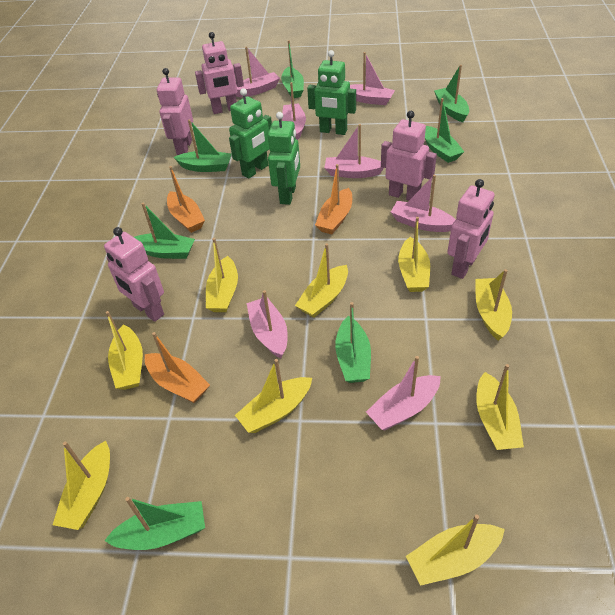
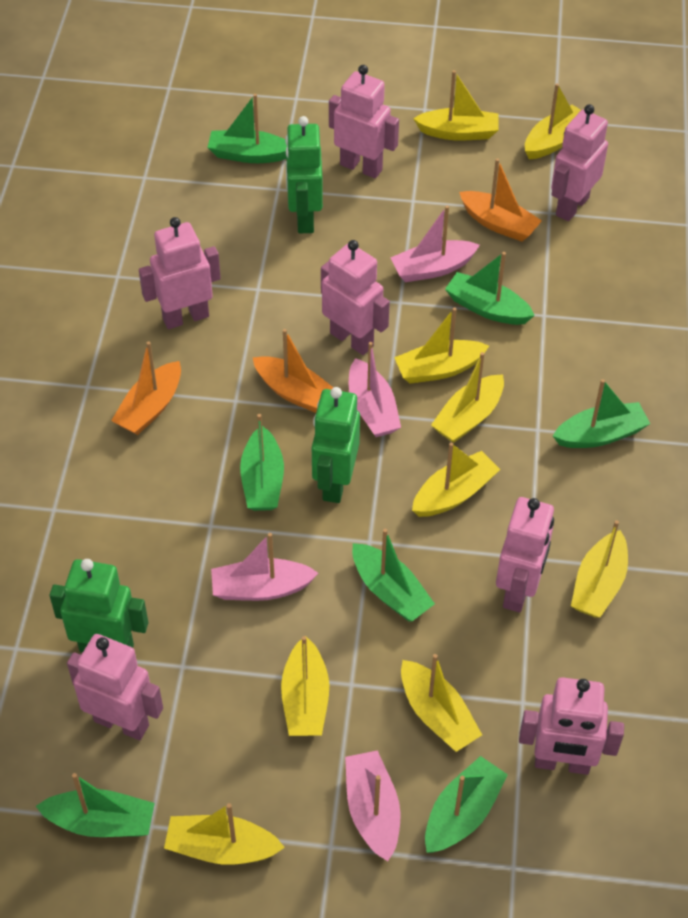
pink boat: 7 -> 4
pink robot: 5 -> 7

